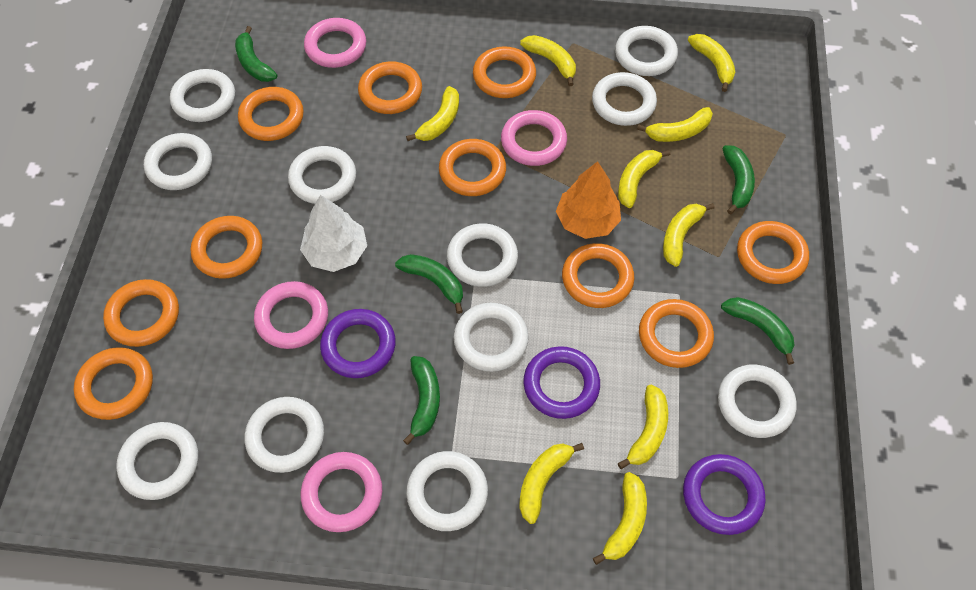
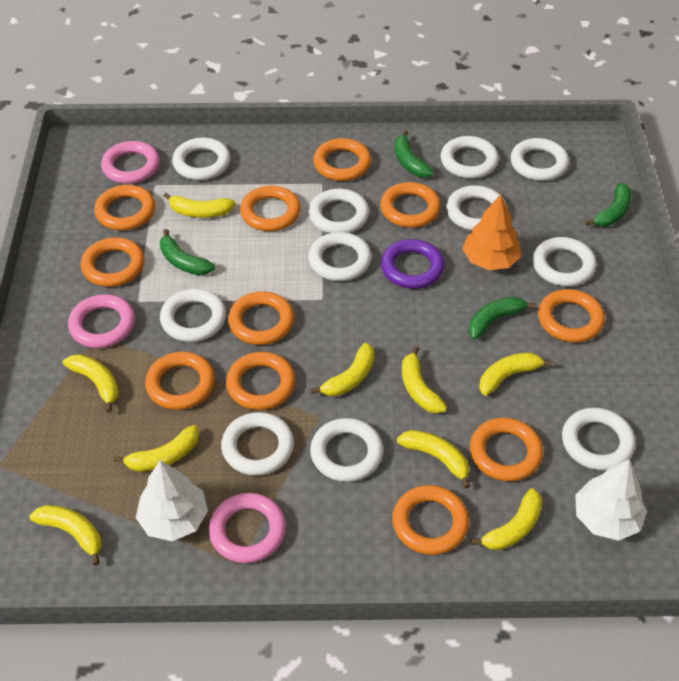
green banana: 5 -> 4
orange ring: 10 -> 11
pink ring: 4 -> 3
purple ring: 3 -> 1
white tree: 1 -> 2

